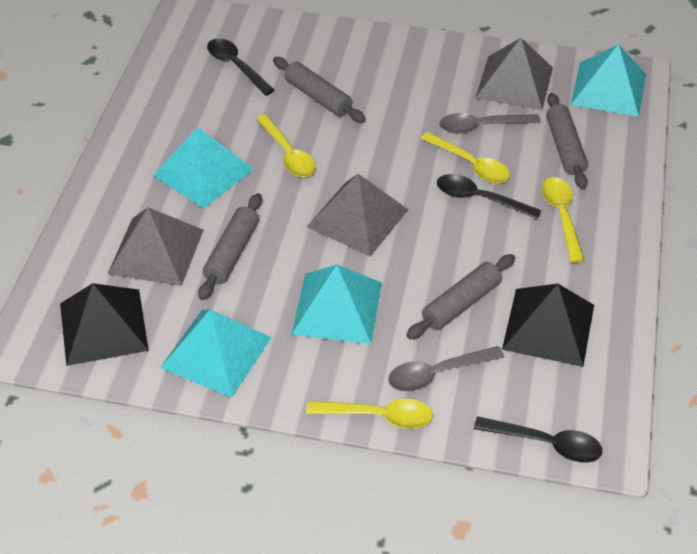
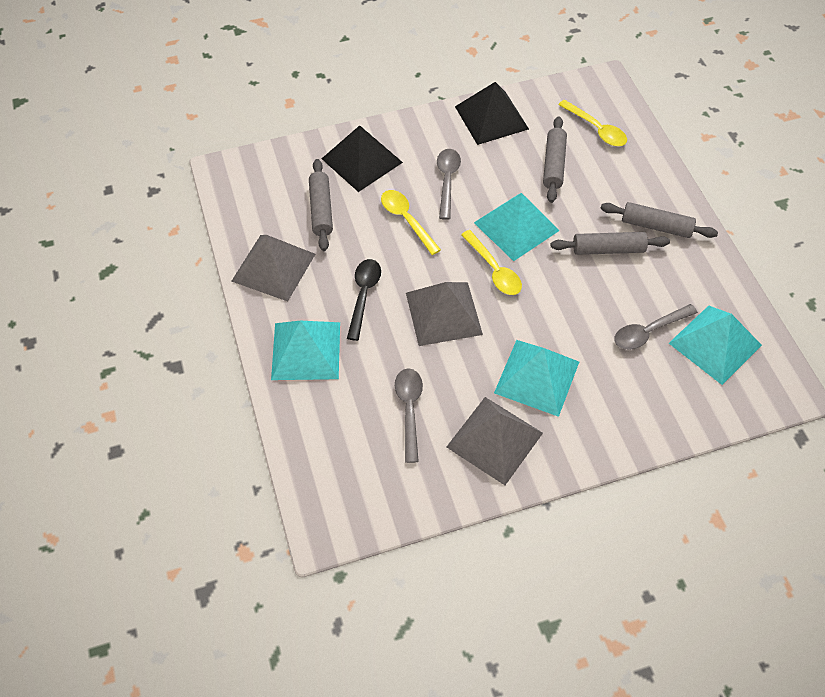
black spoon: 3 -> 1
grey spoon: 2 -> 3
yellow spoon: 4 -> 3

